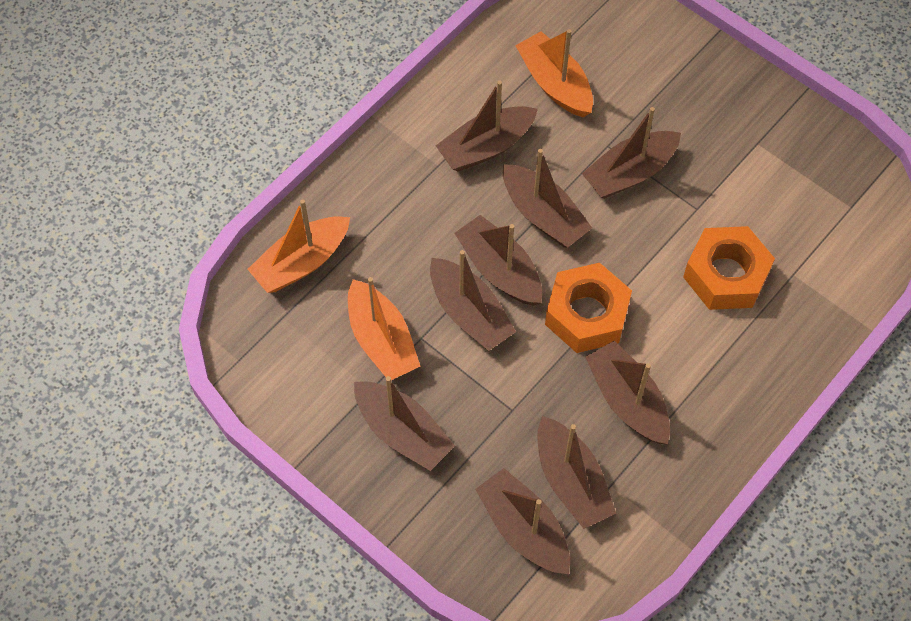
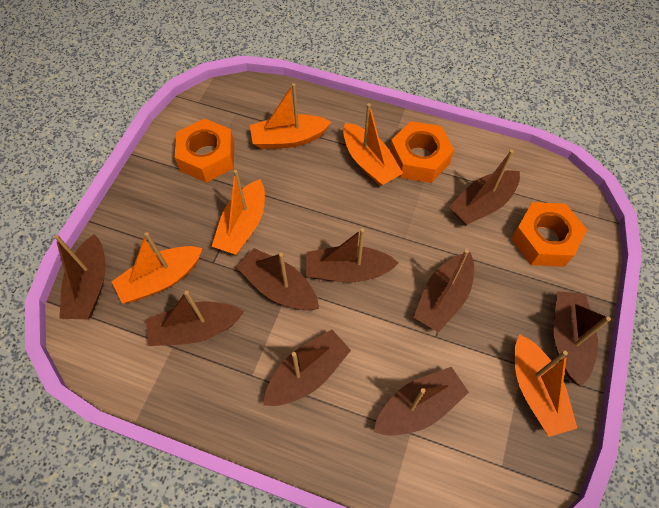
orange boat: 3 -> 5
orange nut: 2 -> 3

